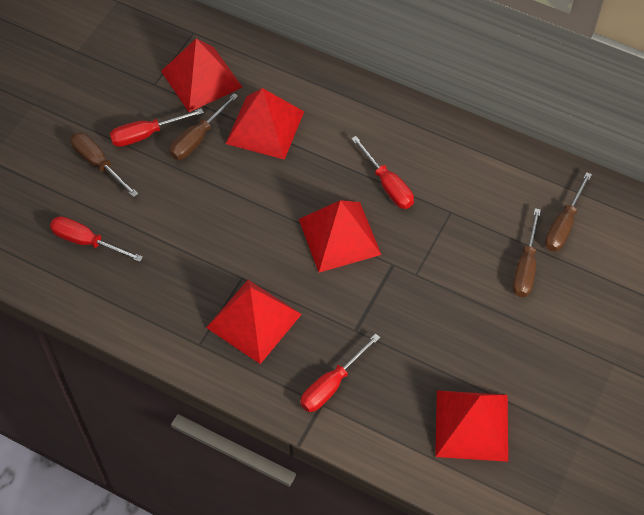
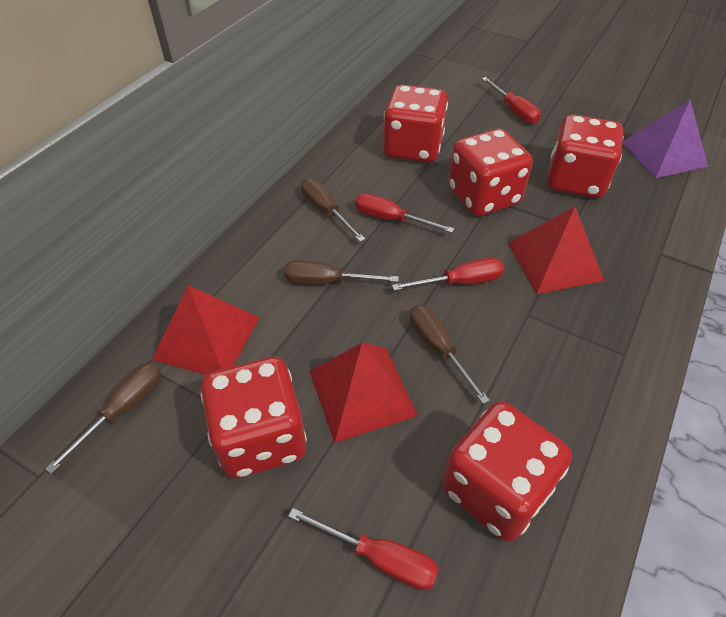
purple pyramid: 0 -> 1
red dice: 0 -> 5
red pyramid: 5 -> 3

